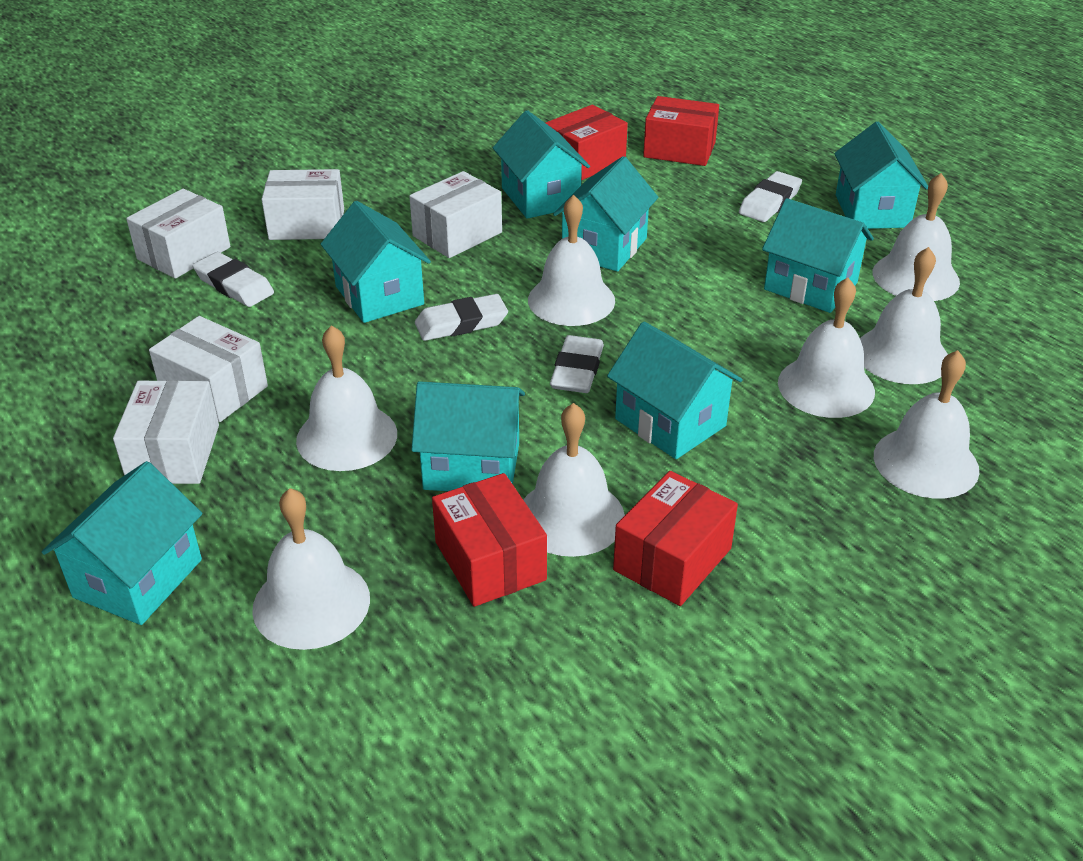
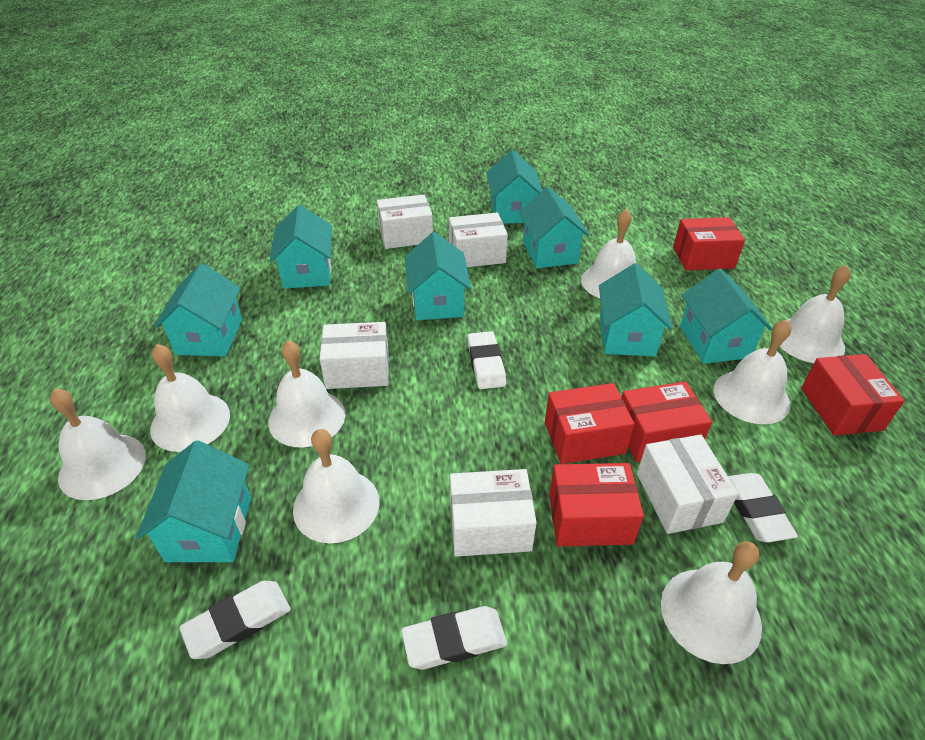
red box: 4 -> 5

